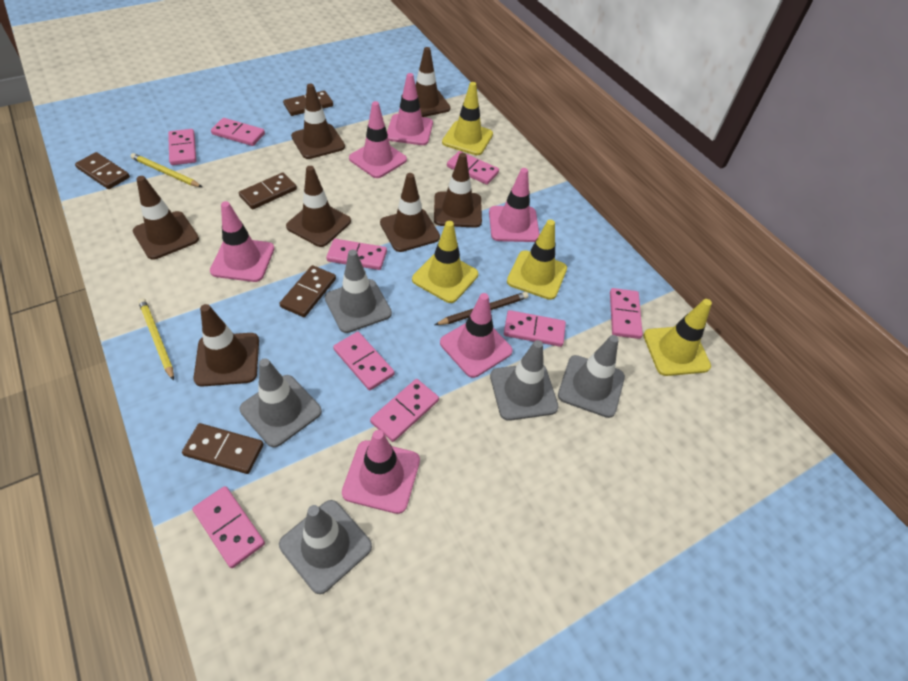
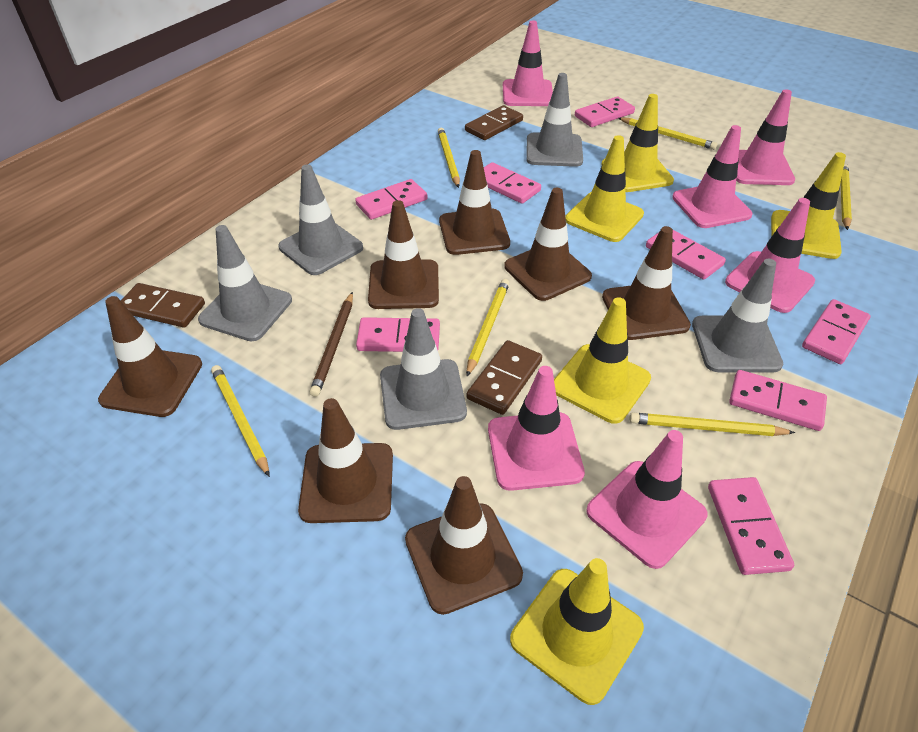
brown domino: 5 -> 3
pink domino: 9 -> 8
yellow pencil: 2 -> 6
yellow traffic cone: 4 -> 5

